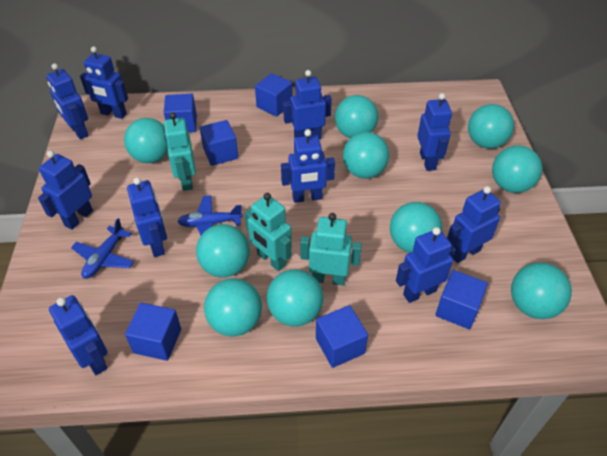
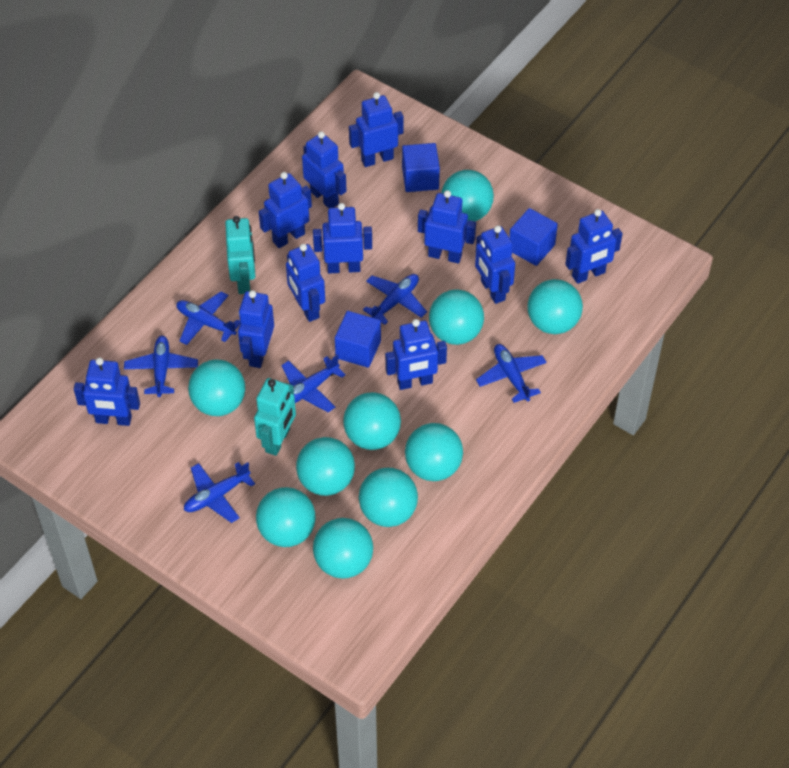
blue cube: 6 -> 3
blue plane: 2 -> 6
blue robot: 10 -> 11
turquoise robot: 3 -> 2

